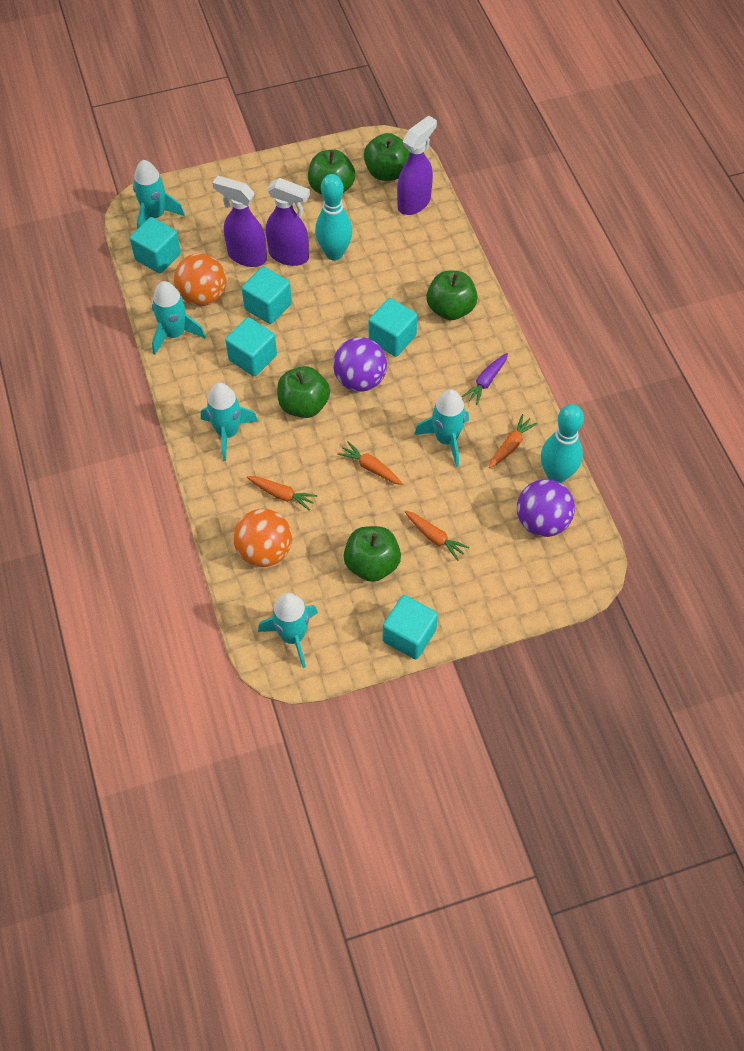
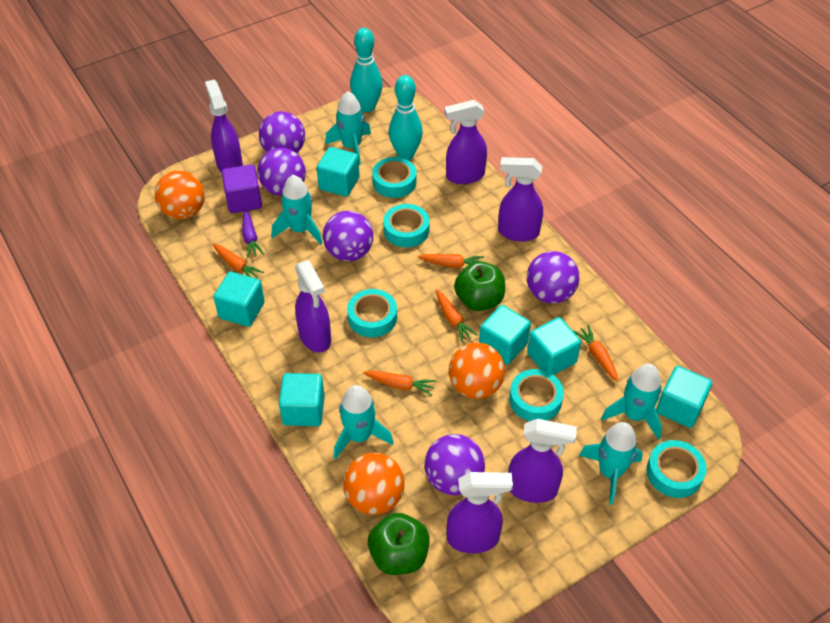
green apple: 5 -> 2
orange ball: 2 -> 3
orange carrot: 4 -> 5
purple ball: 2 -> 5
purple cube: 0 -> 1
purple spray bottle: 3 -> 6
turquoise cube: 5 -> 6
turquoise tape: 0 -> 5

